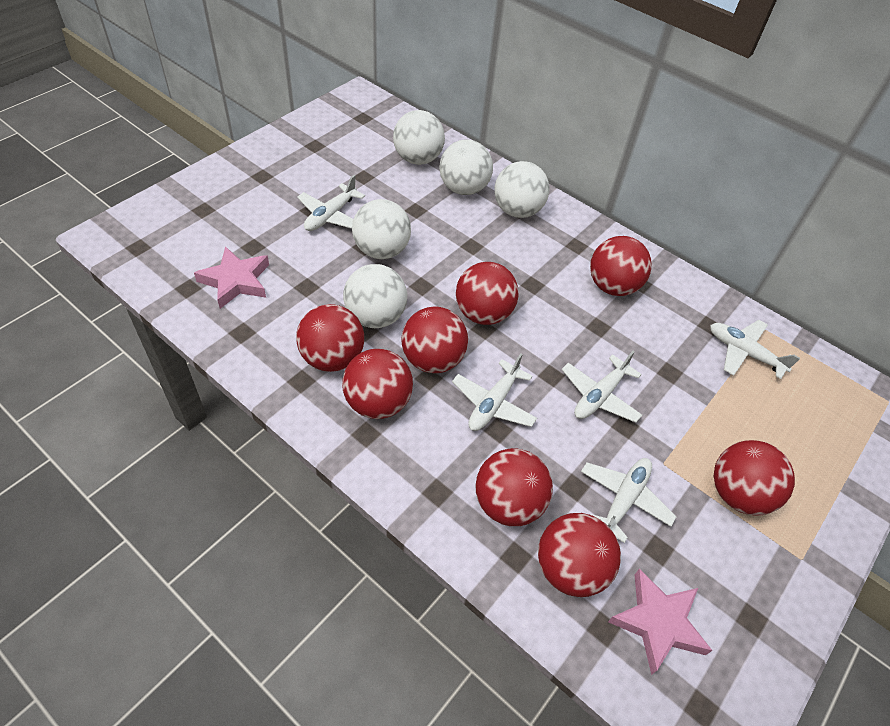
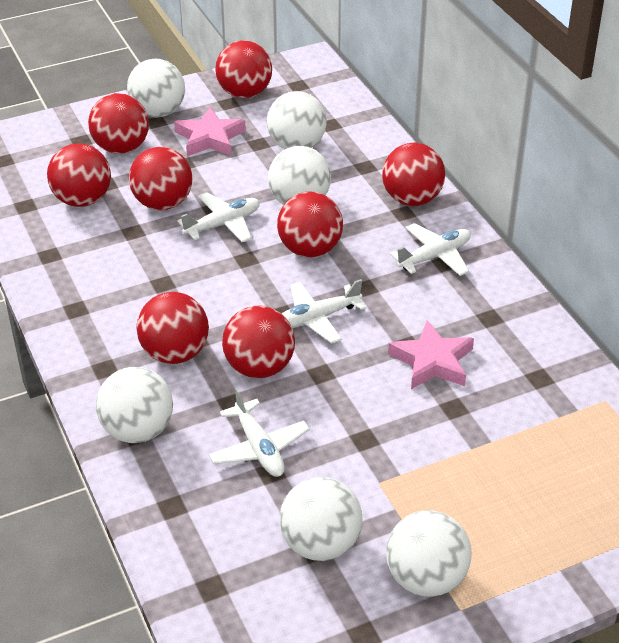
white ball: 5 -> 6
white plane: 5 -> 4

